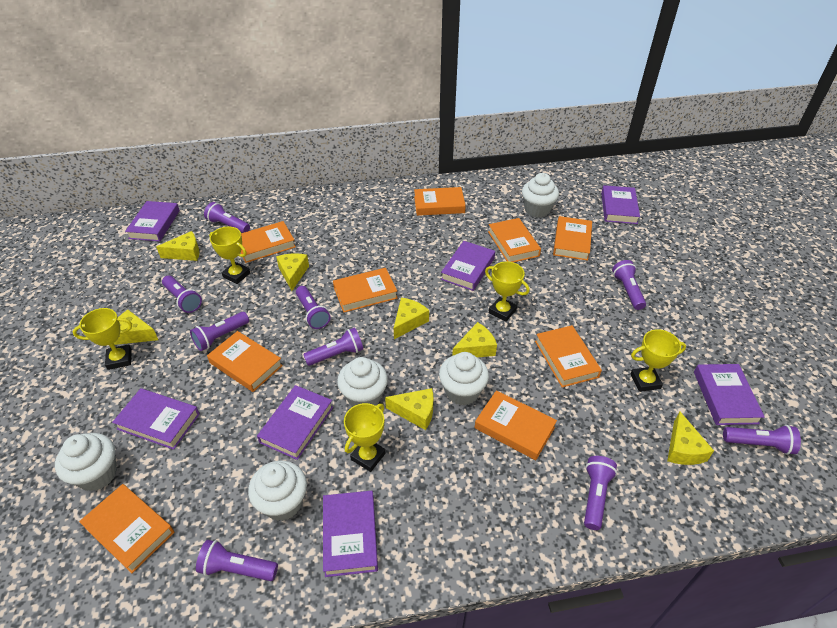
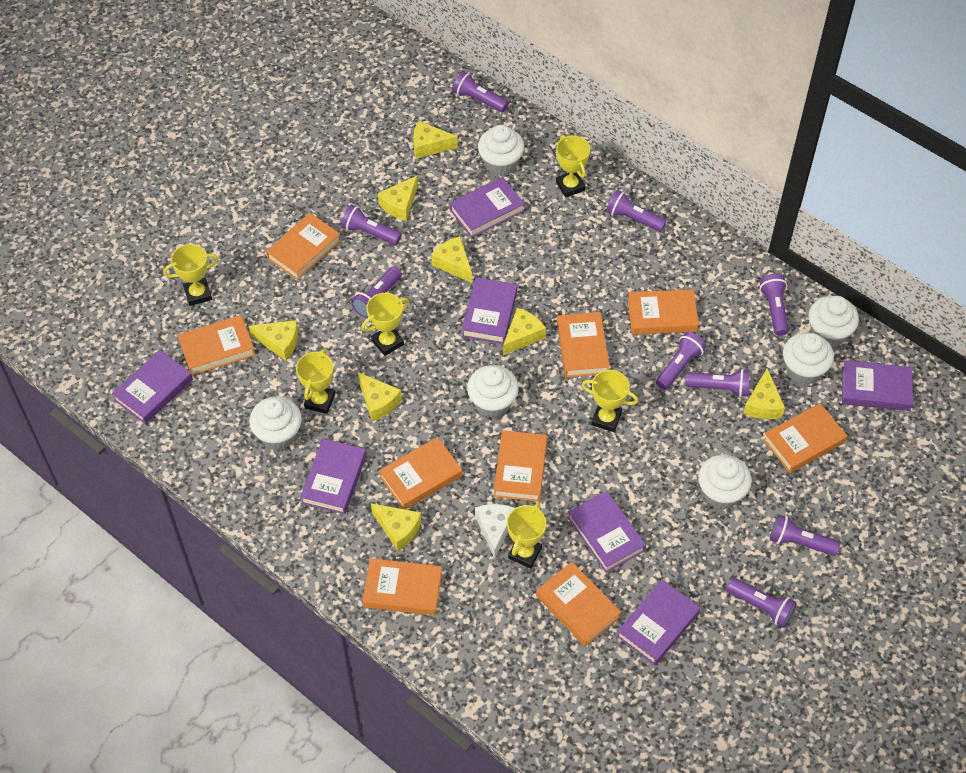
white cheese: 0 -> 1
white cupcake: 5 -> 6
yellow cheese: 7 -> 8
yellow trophy: 5 -> 6

